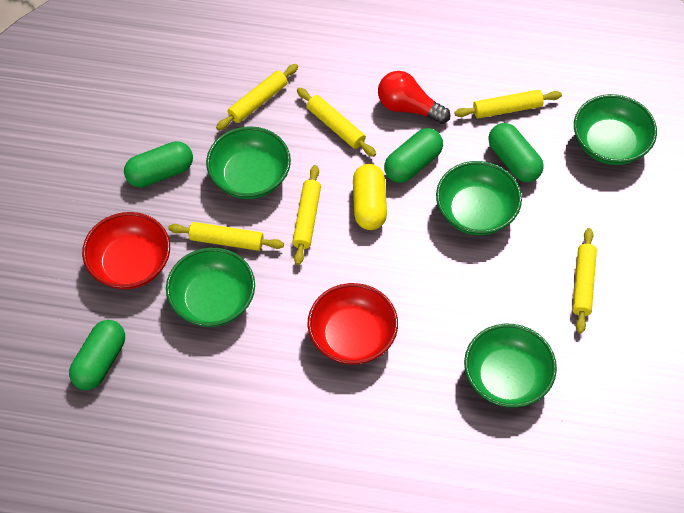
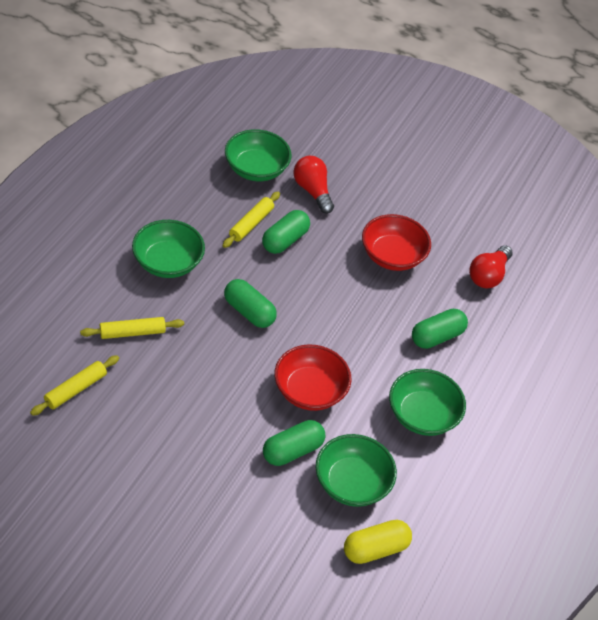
green bowl: 5 -> 4
red light bulb: 1 -> 2
yellow rolling pin: 6 -> 3

